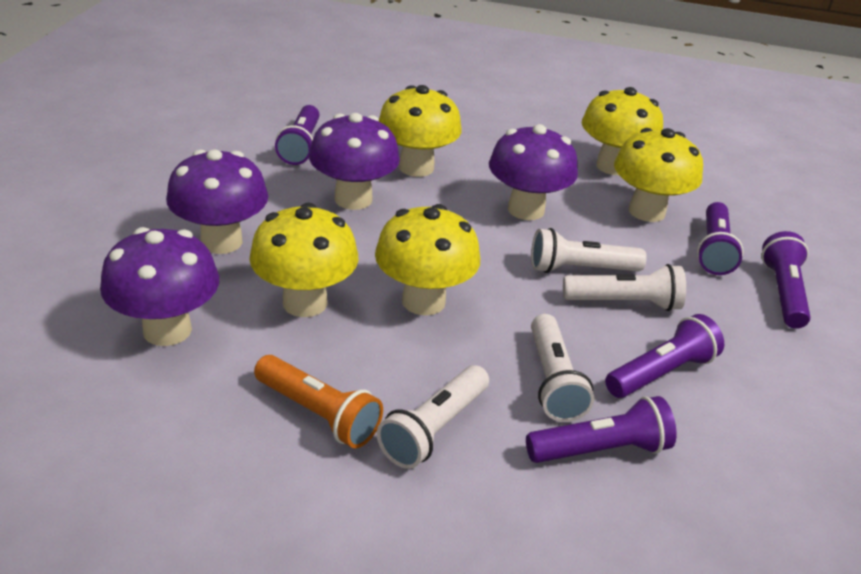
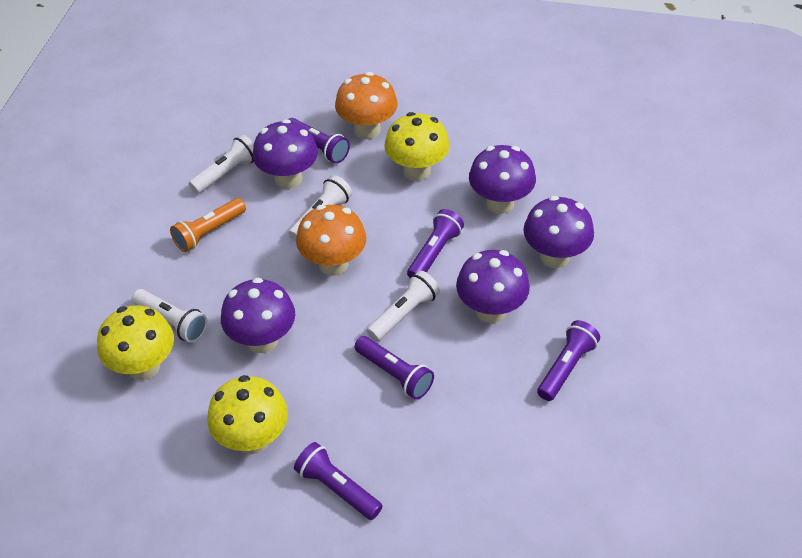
orange mushroom: 0 -> 2
purple mushroom: 4 -> 5
yellow mushroom: 5 -> 3

